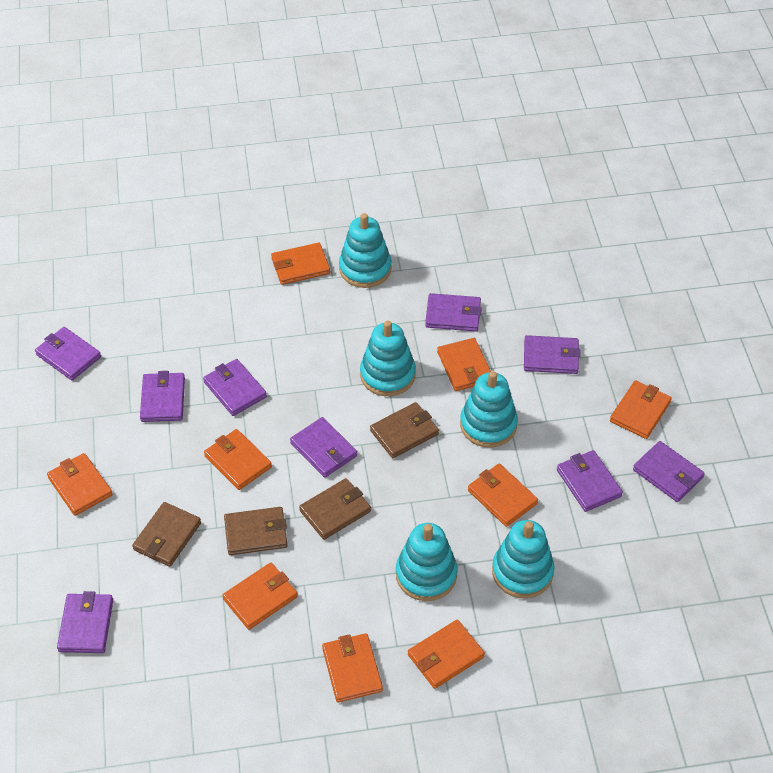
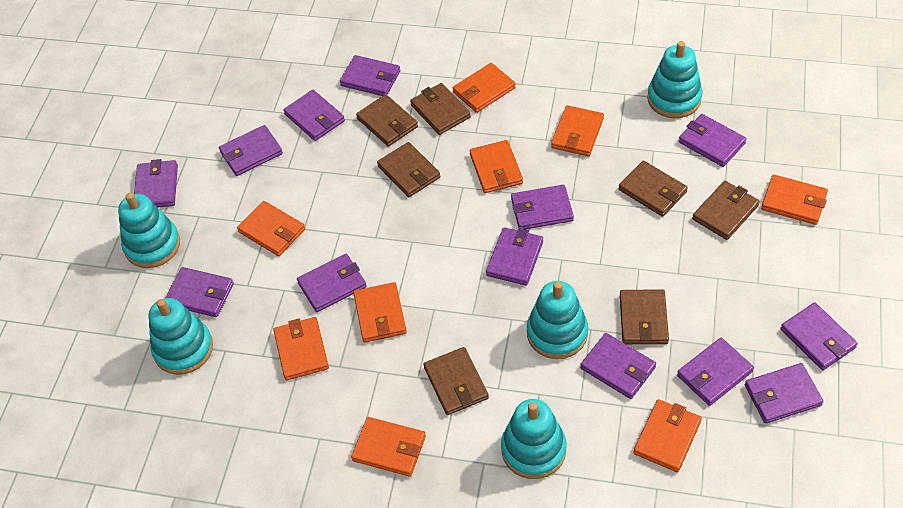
brown wallet: 4 -> 7
purple wallet: 9 -> 13

